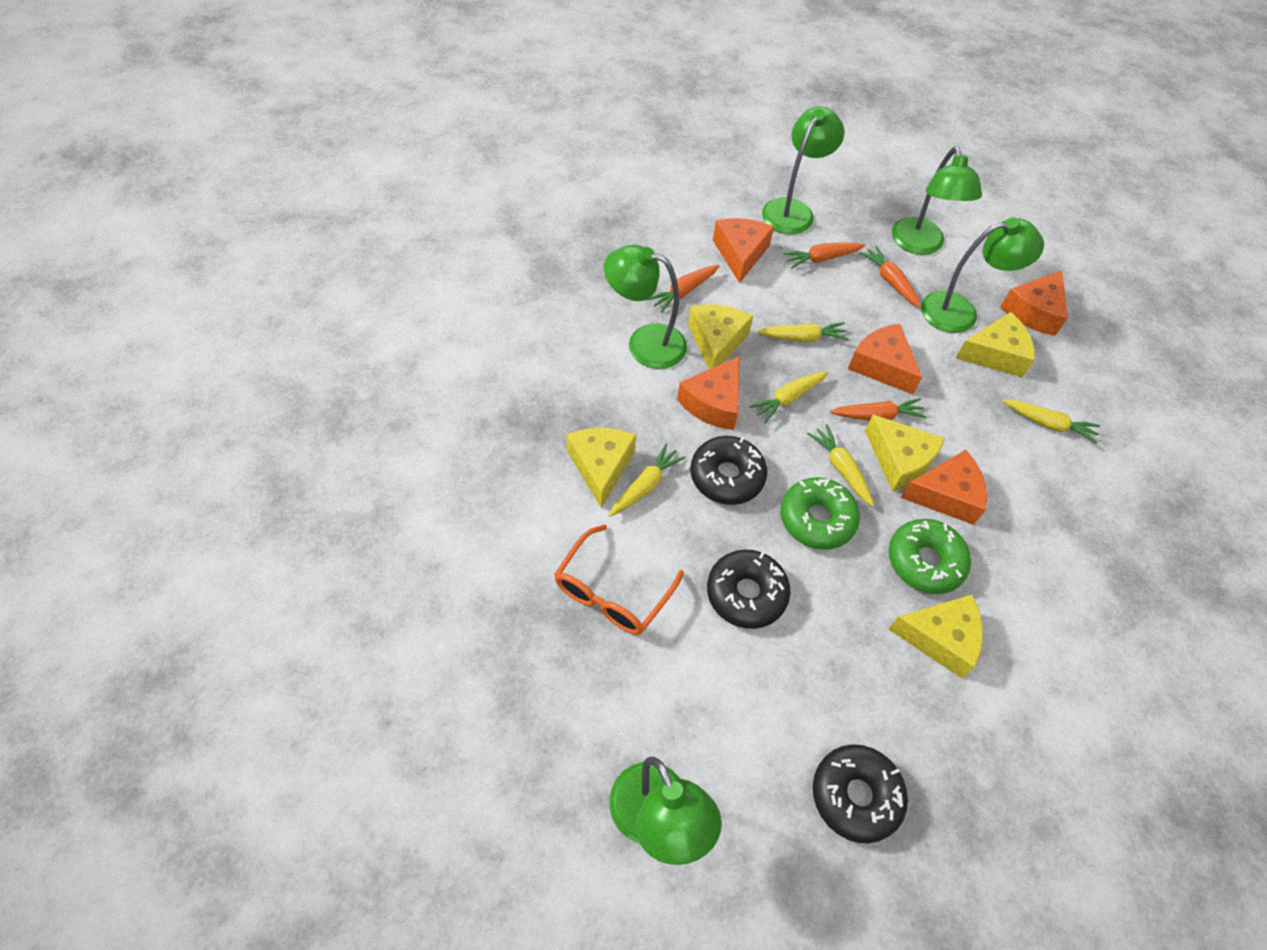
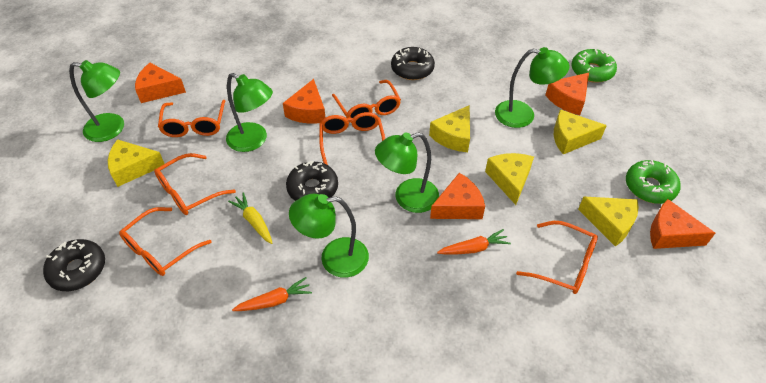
orange carrot: 4 -> 2
orange glasses: 1 -> 6
yellow carrot: 5 -> 1

